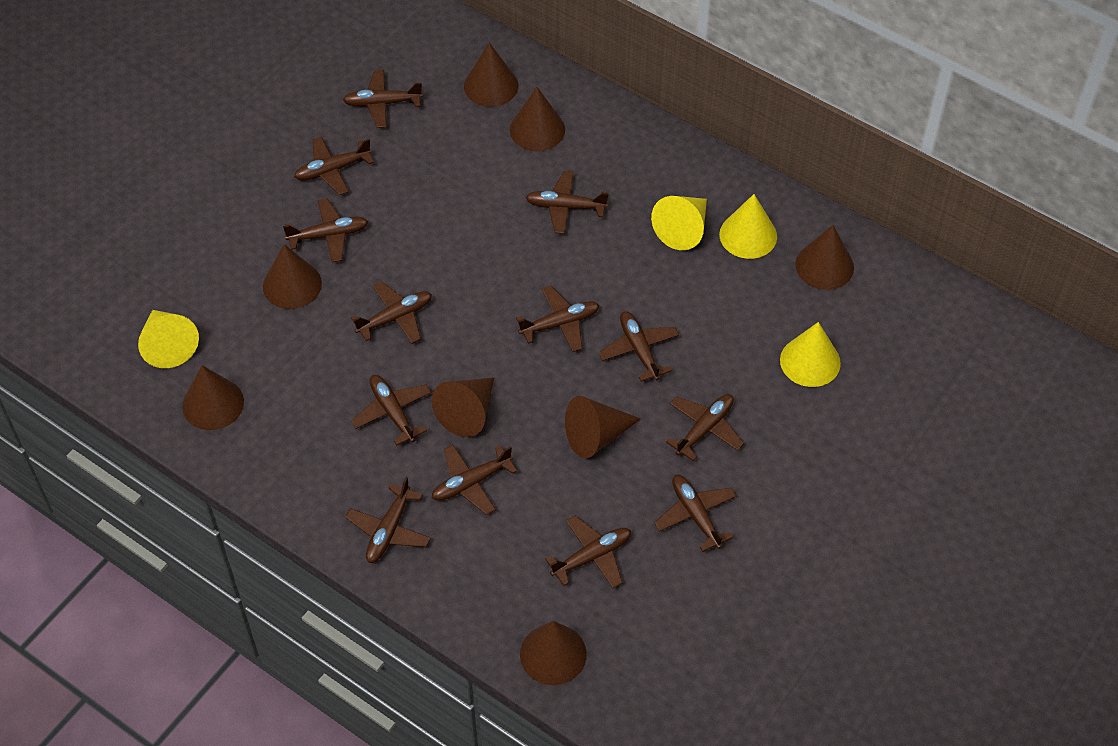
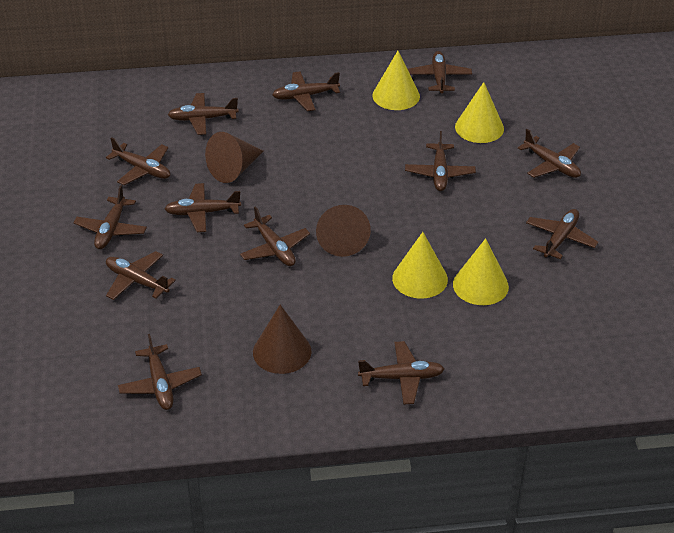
brown cone: 8 -> 3

